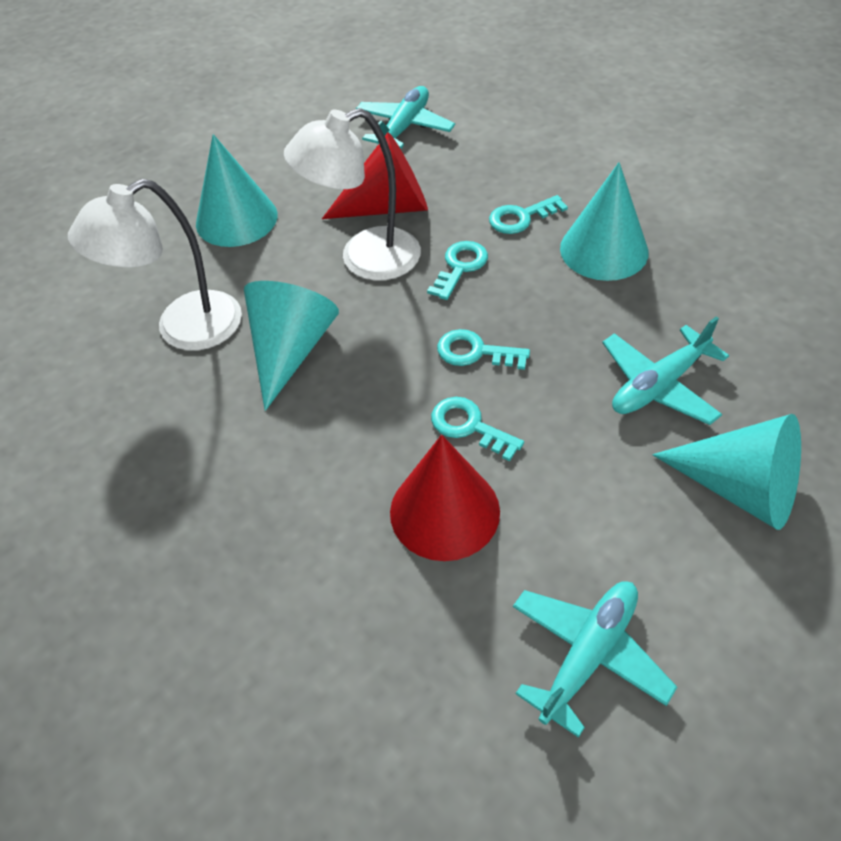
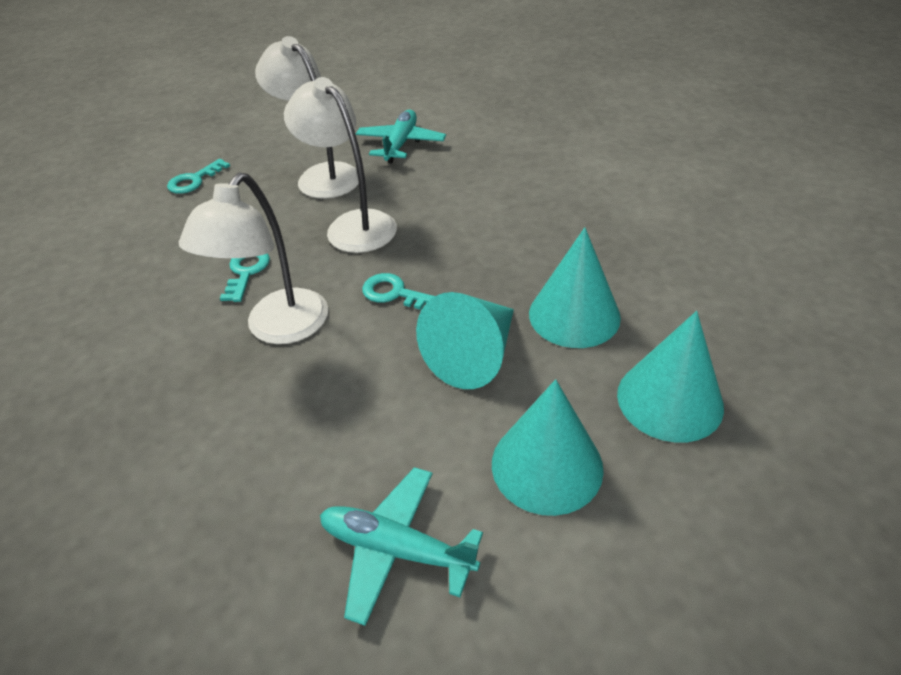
red cone: 2 -> 0
turquoise key: 4 -> 3
turquoise plane: 3 -> 2
white lamp: 2 -> 3

